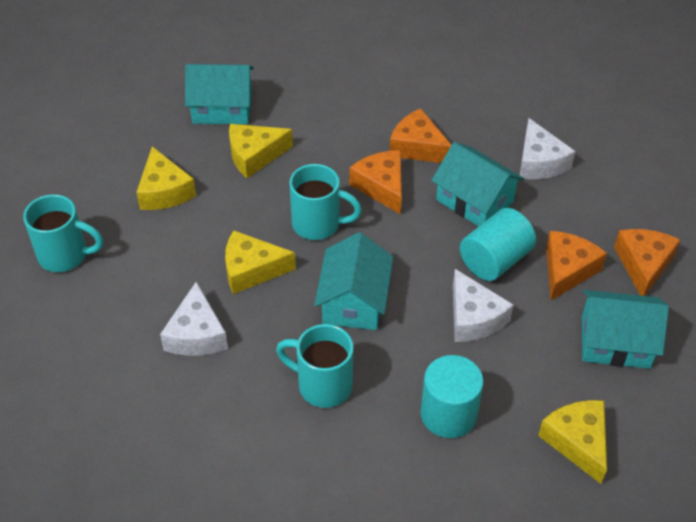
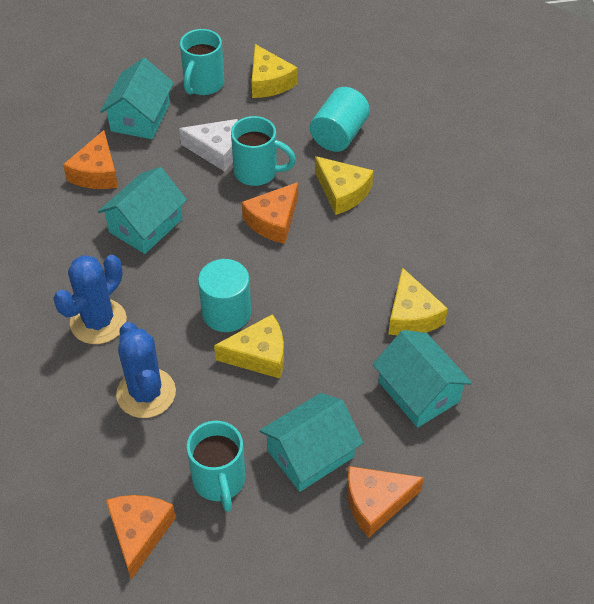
blue cactus: 0 -> 2
white cheese: 3 -> 1

